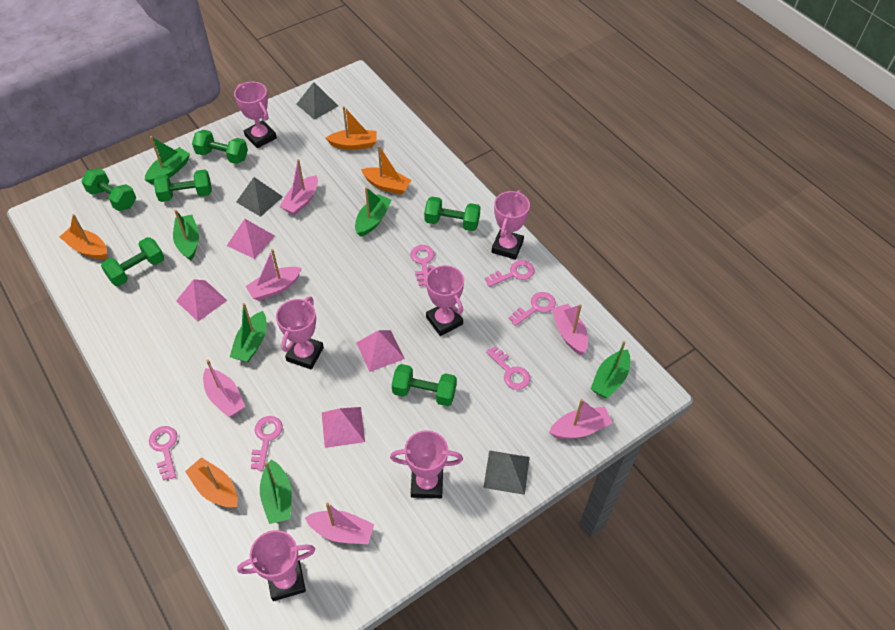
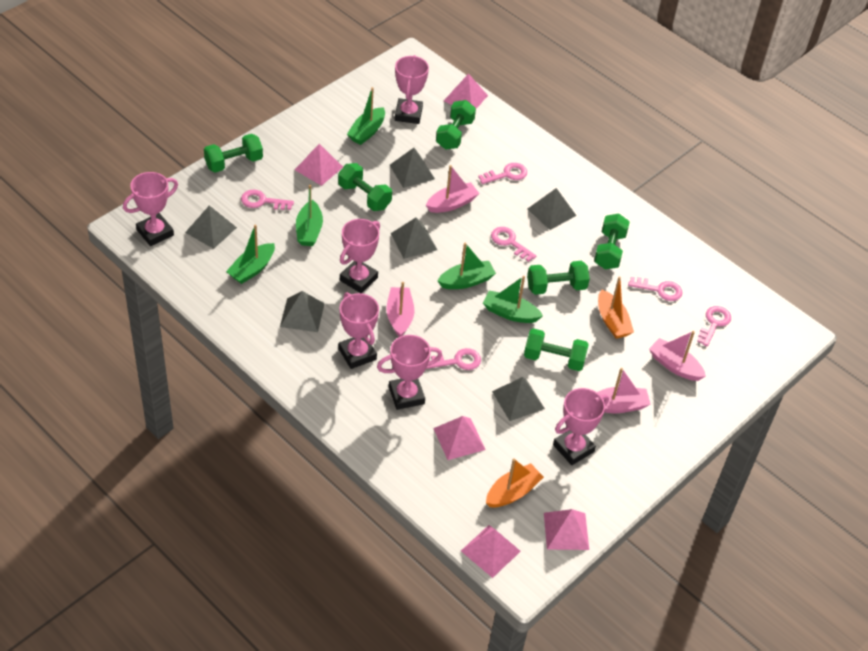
green boat: 6 -> 5
grey pyramid: 3 -> 6
orange boat: 4 -> 2
pink boat: 6 -> 4
pink pyramid: 4 -> 5

